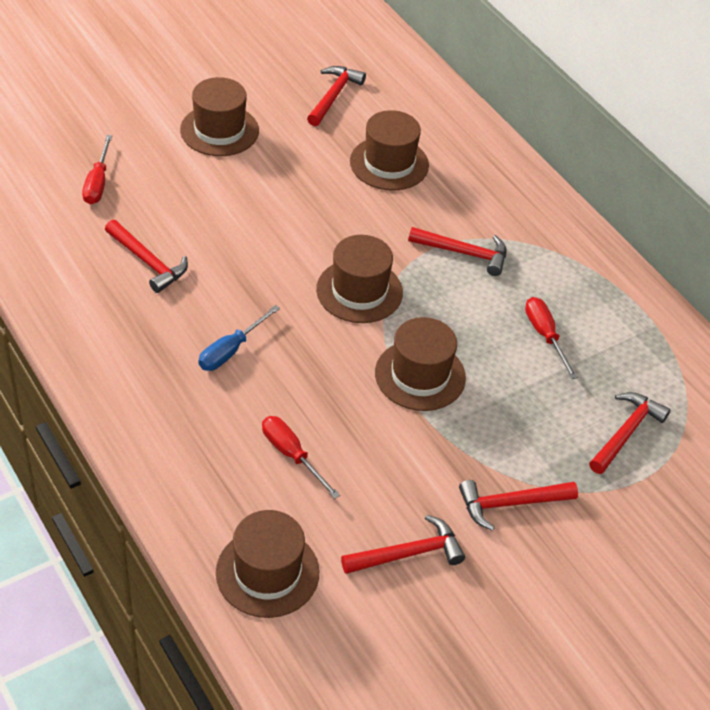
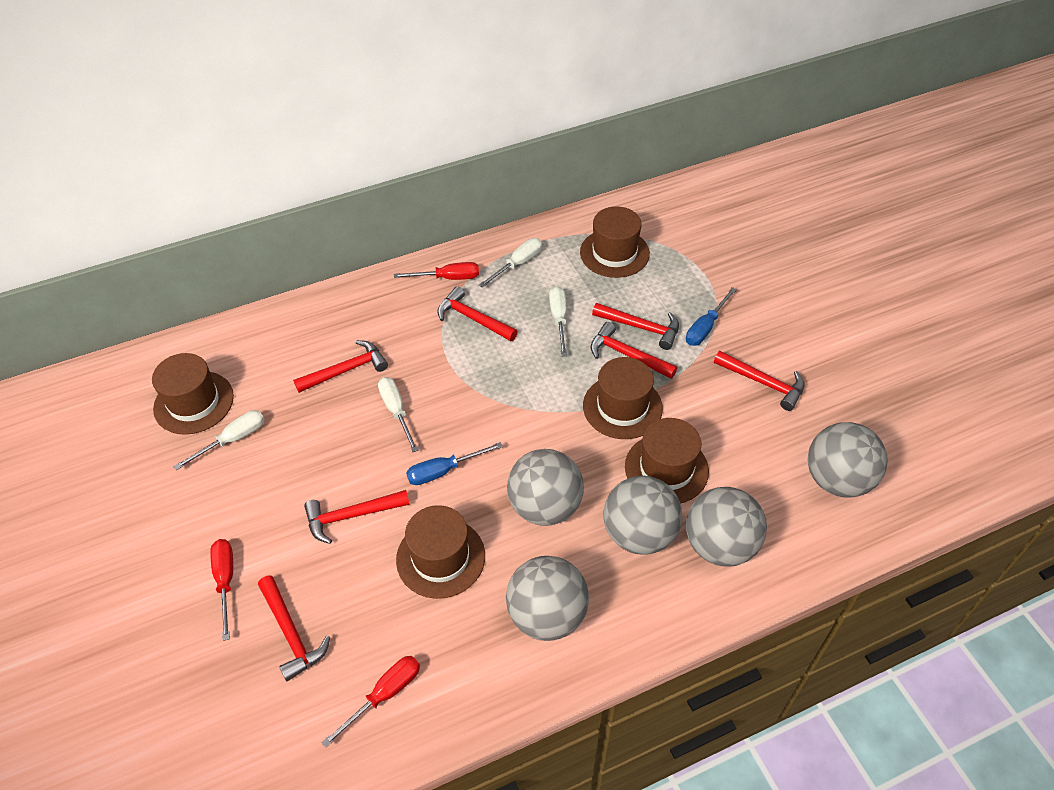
blue screwdriver: 1 -> 2
grey ball: 0 -> 5
red hammer: 6 -> 7
white screwdriver: 0 -> 4

